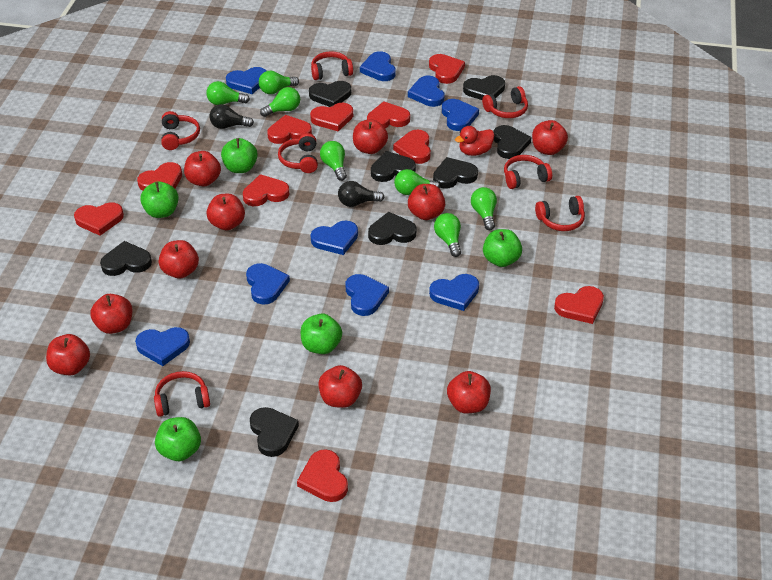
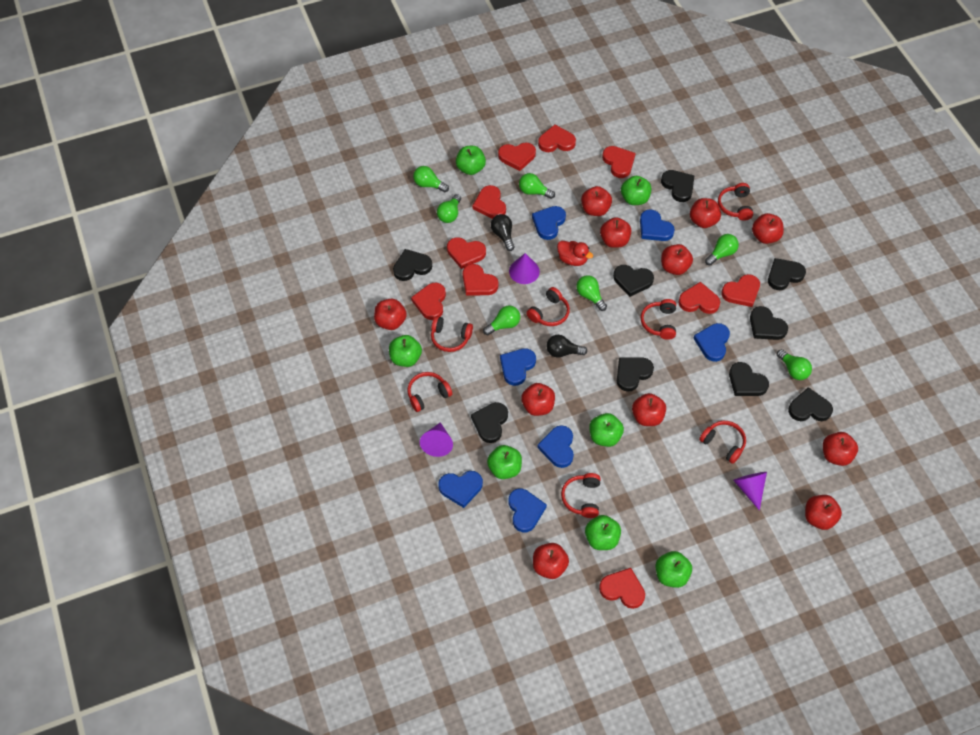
black heart: 8 -> 9
blue heart: 9 -> 7
green apple: 5 -> 7
purple cone: 0 -> 3
red apple: 10 -> 11

